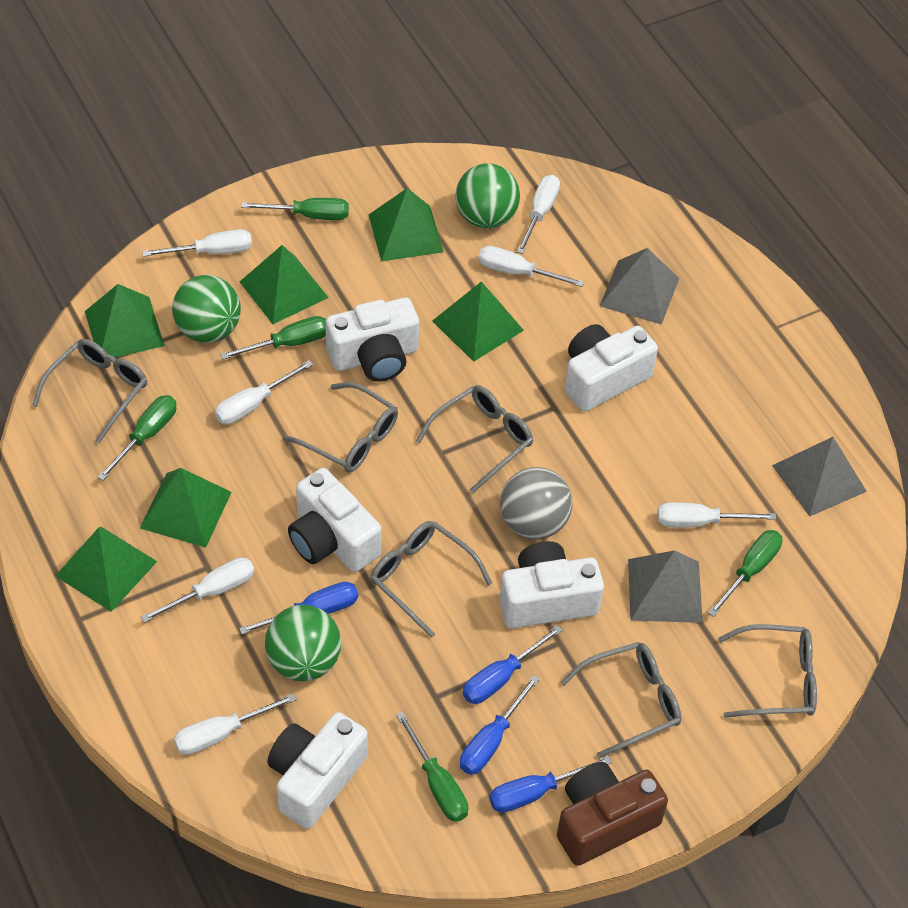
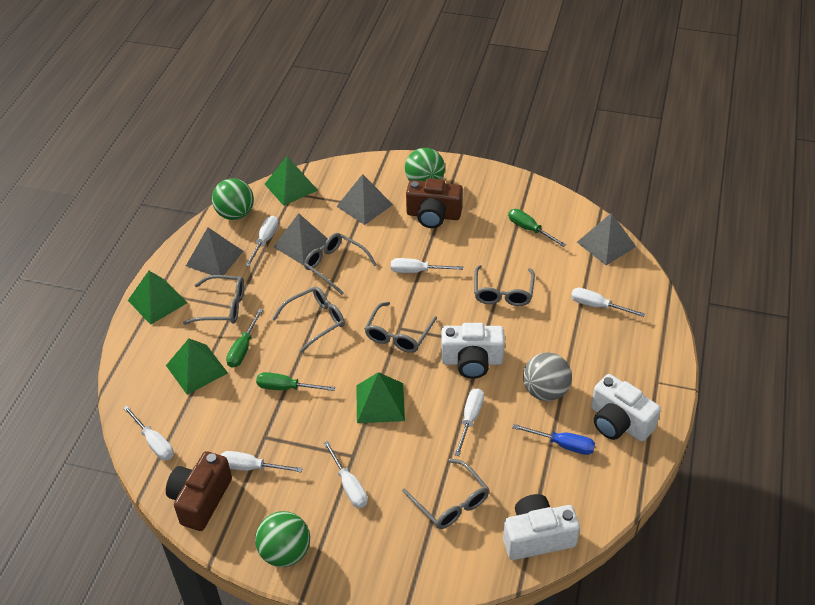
blue screwdriver: 4 -> 1
brown camera: 1 -> 2
green pyramid: 6 -> 4
green screwdriver: 5 -> 3
grey pyramid: 3 -> 4
white camera: 5 -> 3

